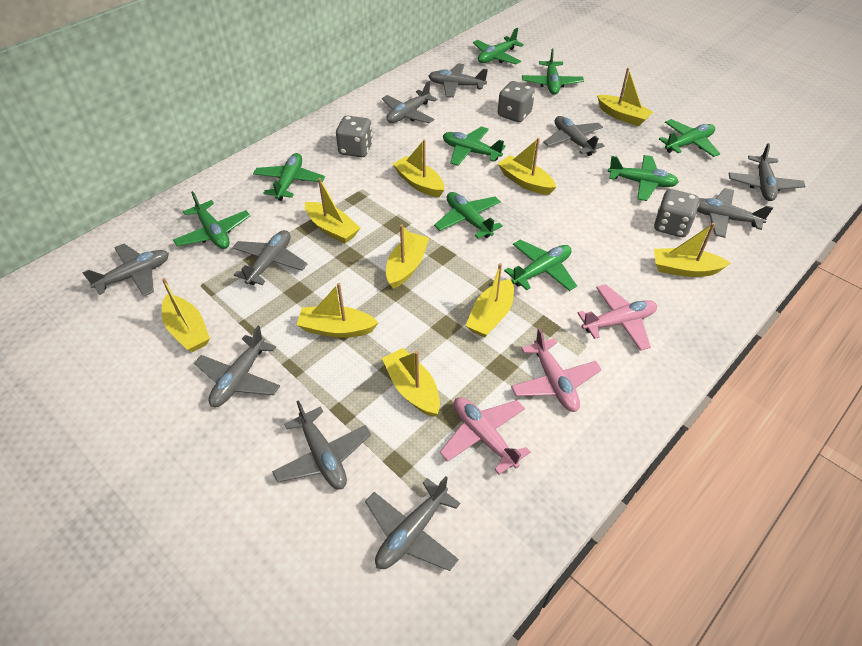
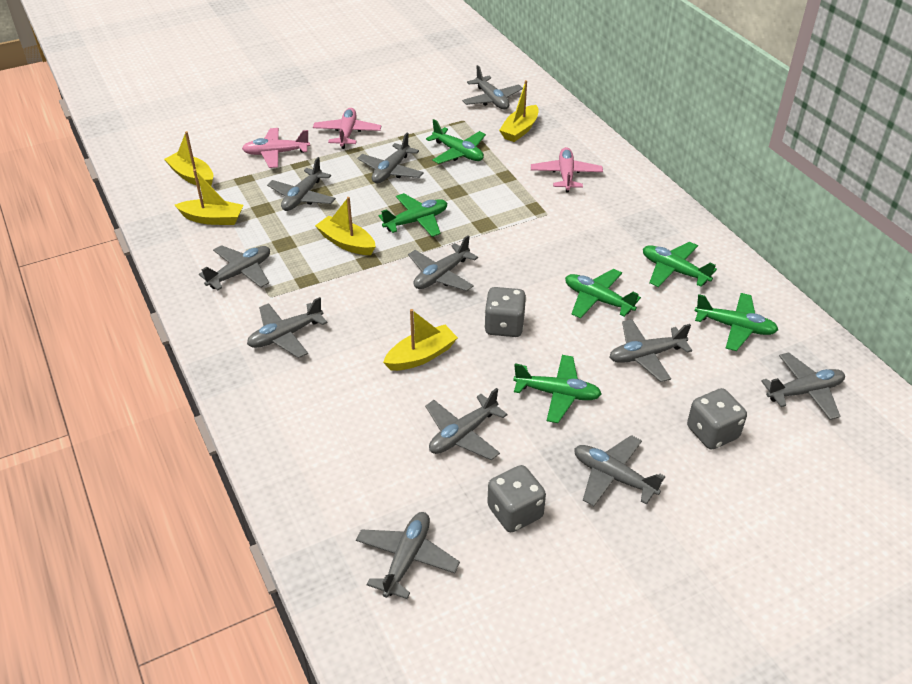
green plane: 9 -> 6
grey plane: 10 -> 11
yellow boat: 10 -> 5

